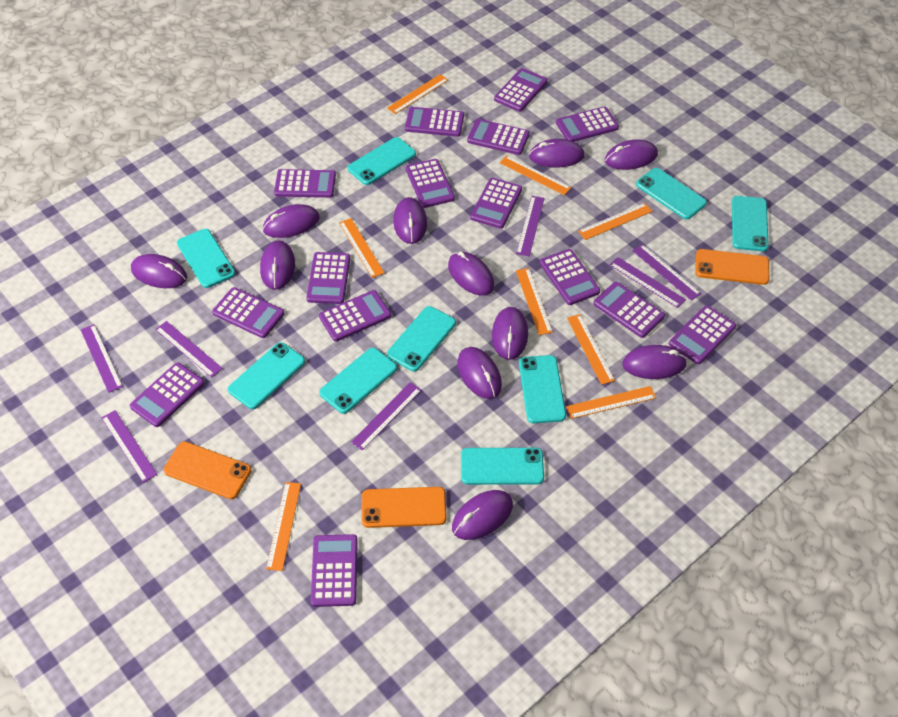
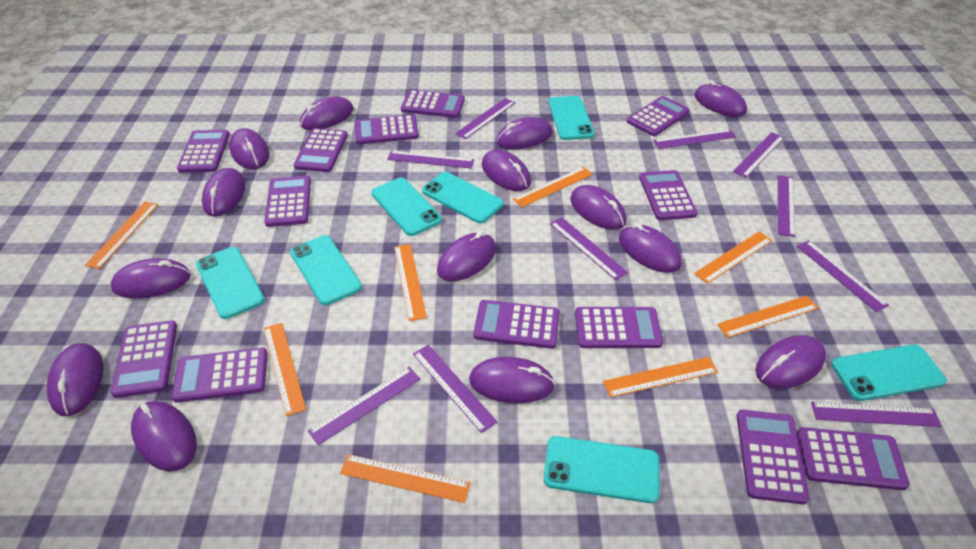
orange phone: 3 -> 0
purple calculator: 15 -> 13
purple mouse: 11 -> 14
purple ruler: 7 -> 10
turquoise phone: 9 -> 7

